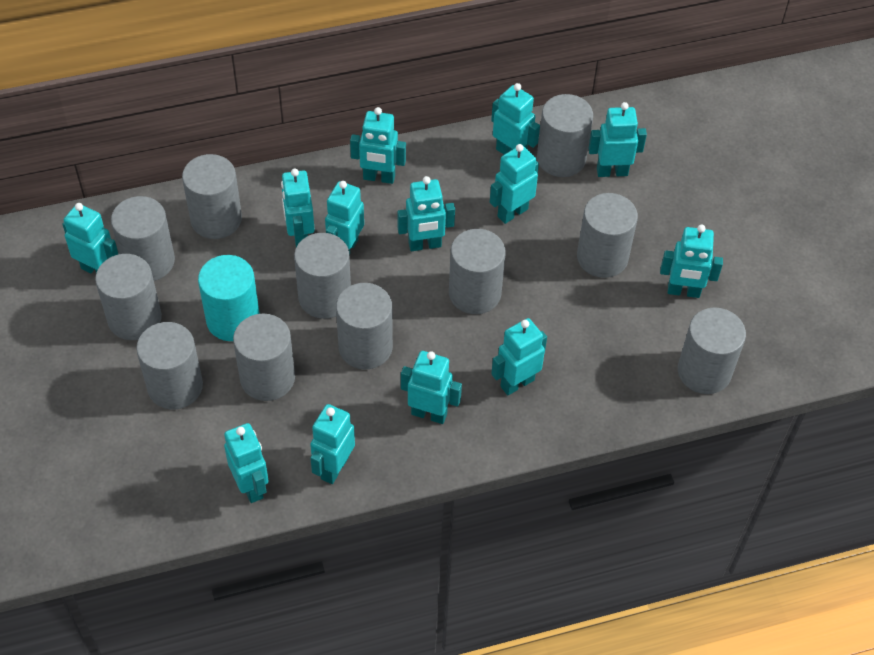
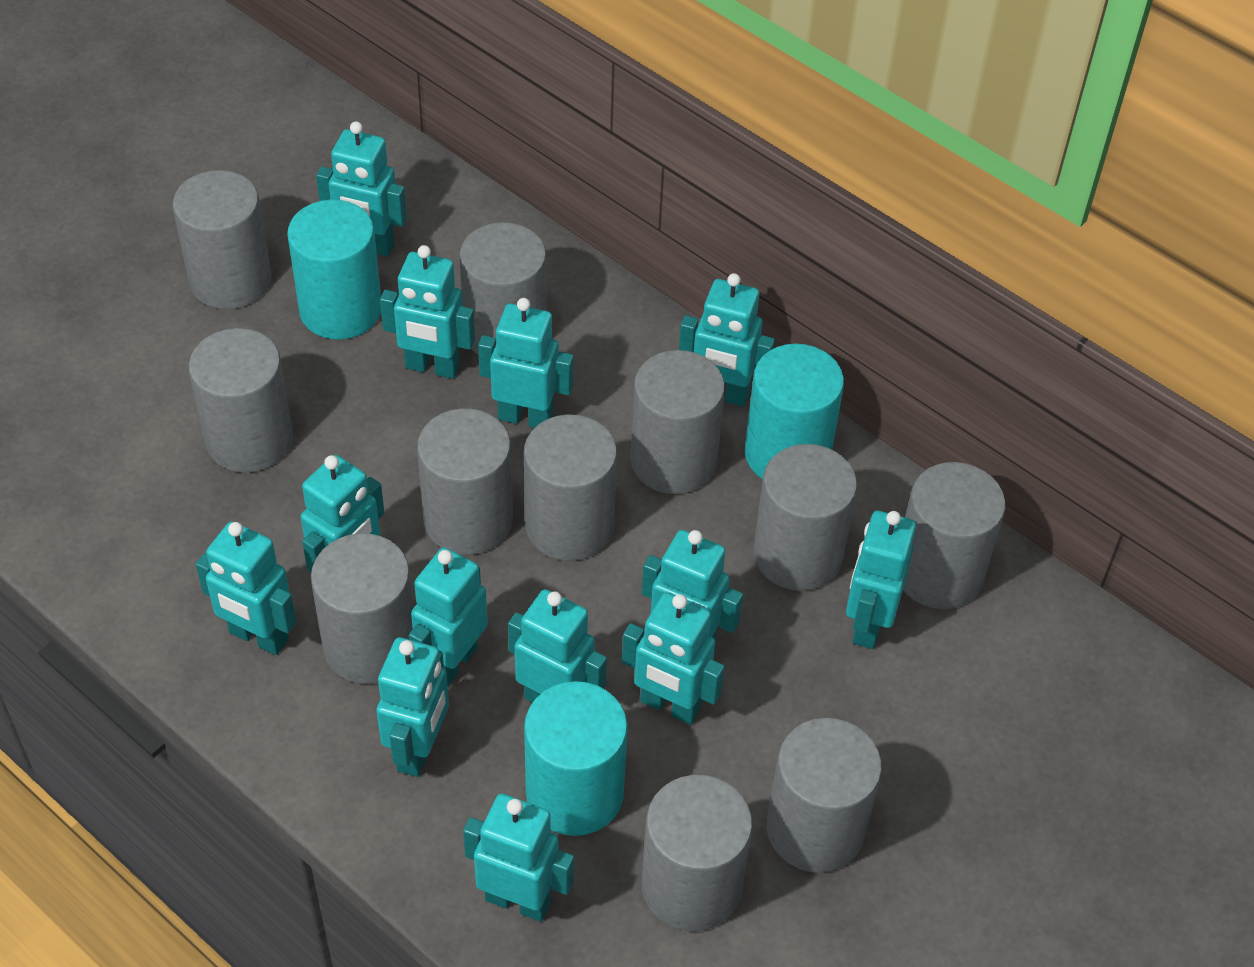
turquoise cylinder: 1 -> 3

